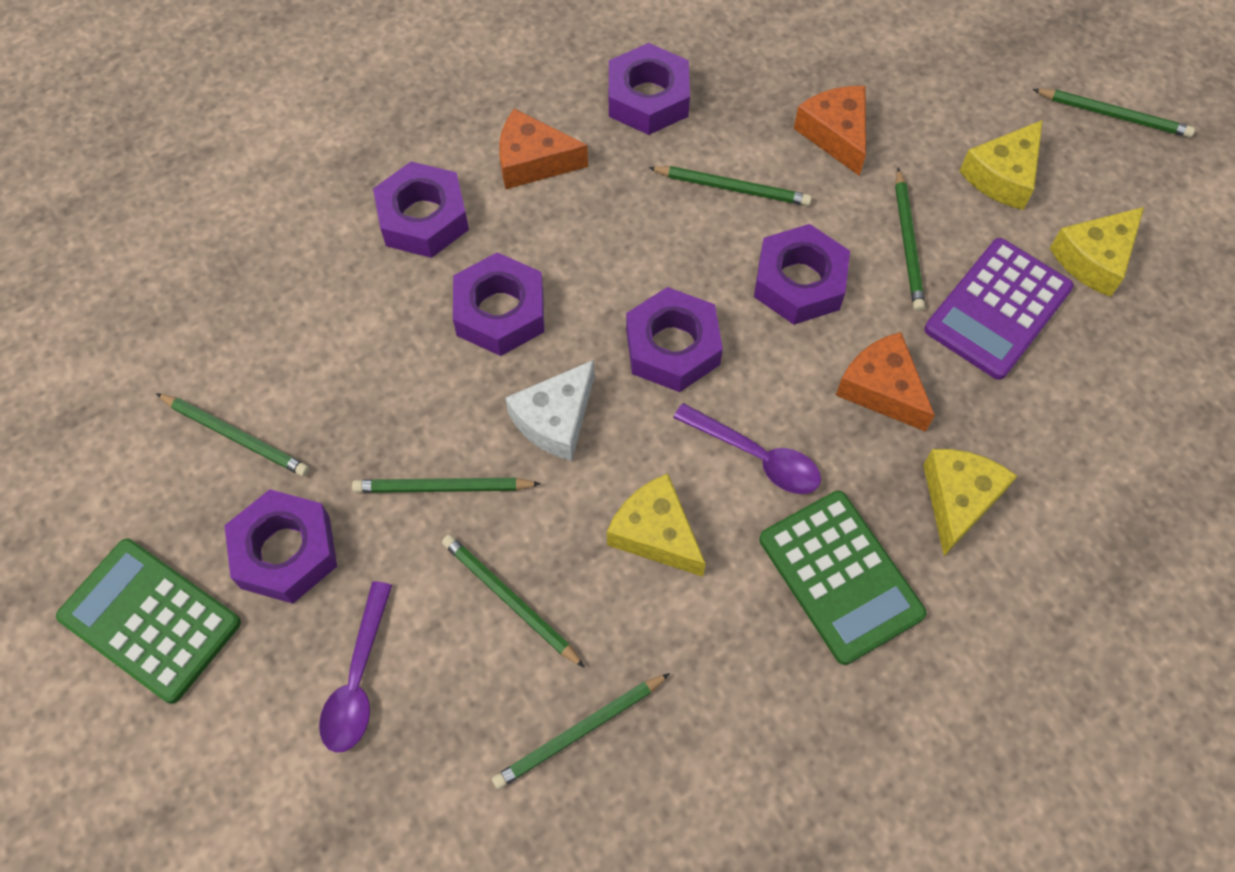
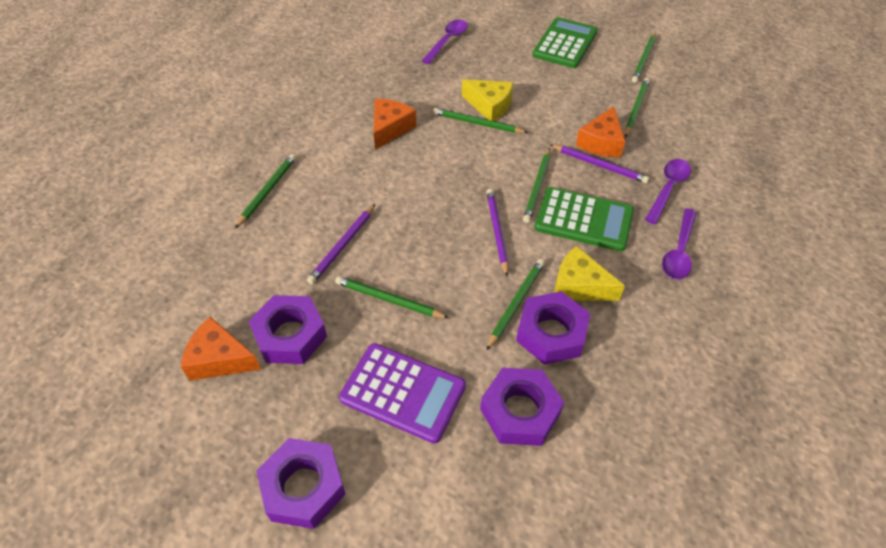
purple nut: 6 -> 4
purple pencil: 0 -> 3
purple spoon: 2 -> 3
white cheese: 1 -> 0
yellow cheese: 4 -> 2

